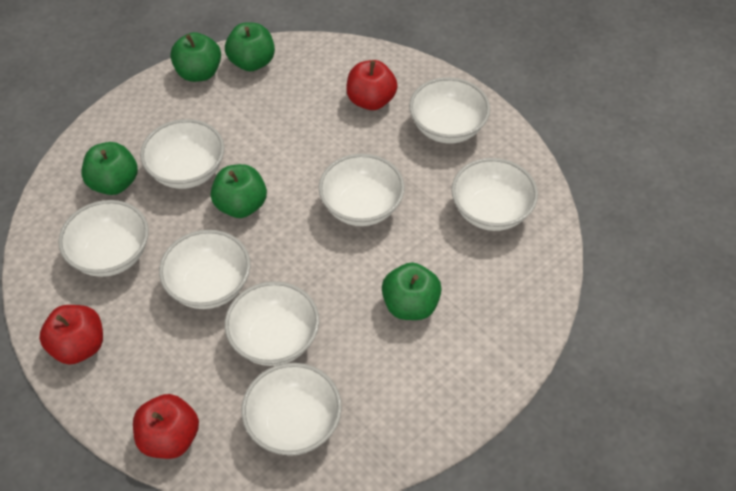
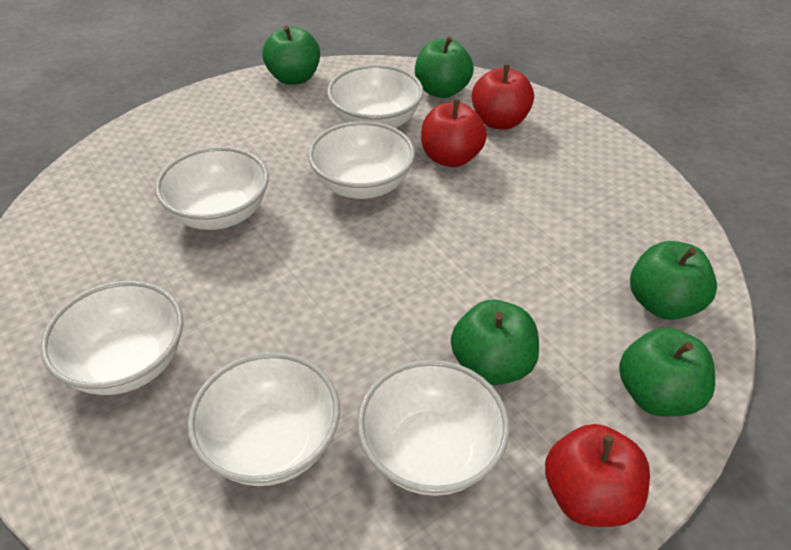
white bowl: 8 -> 6

